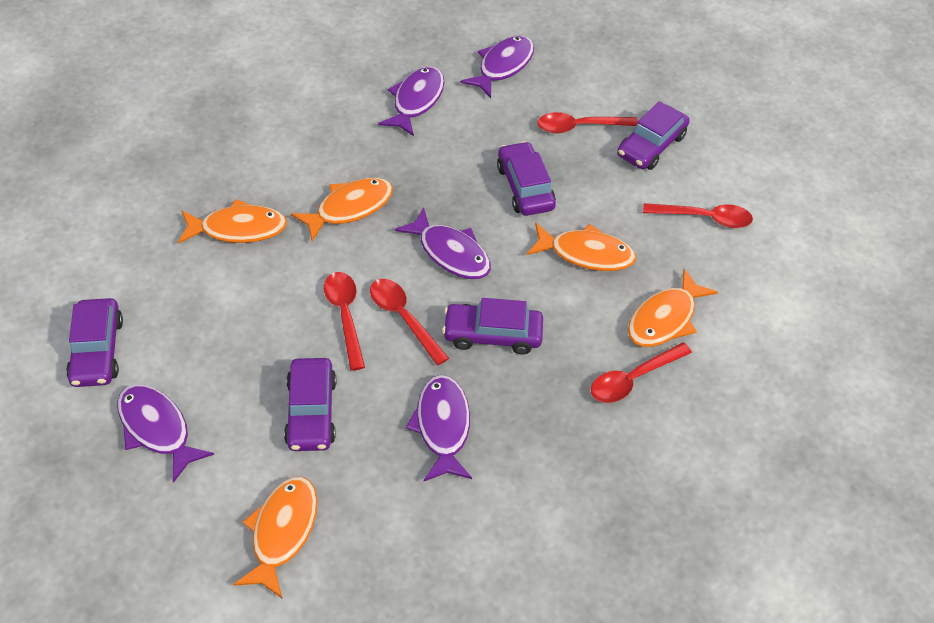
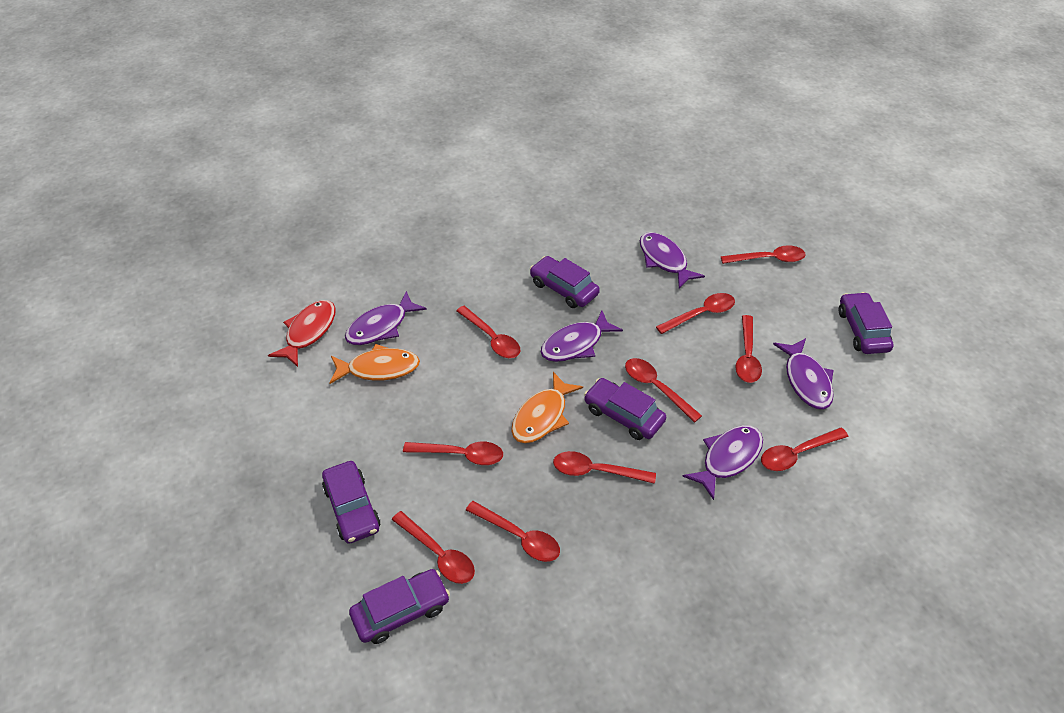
orange fish: 5 -> 2
red fish: 0 -> 1
red spoon: 5 -> 10

